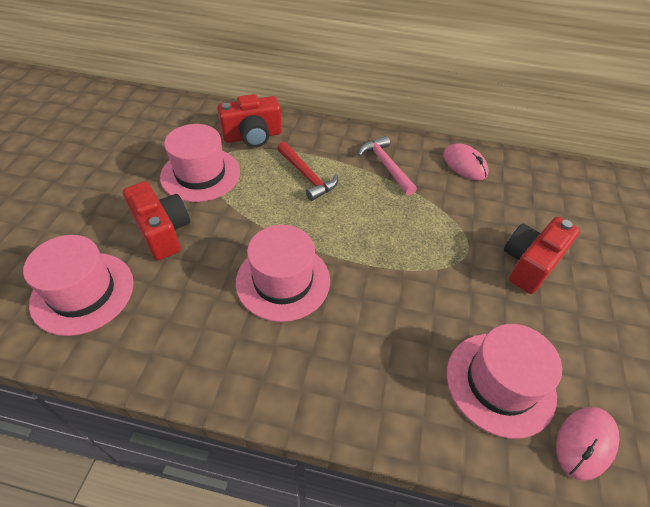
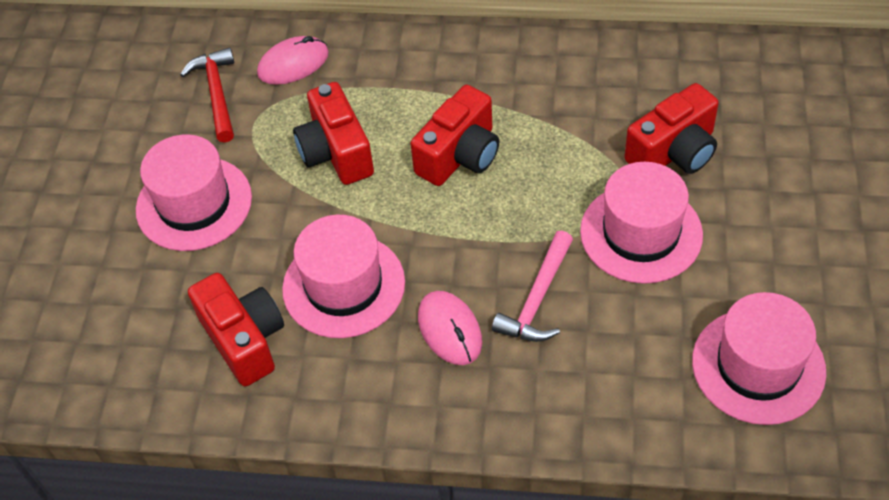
red camera: 3 -> 4

